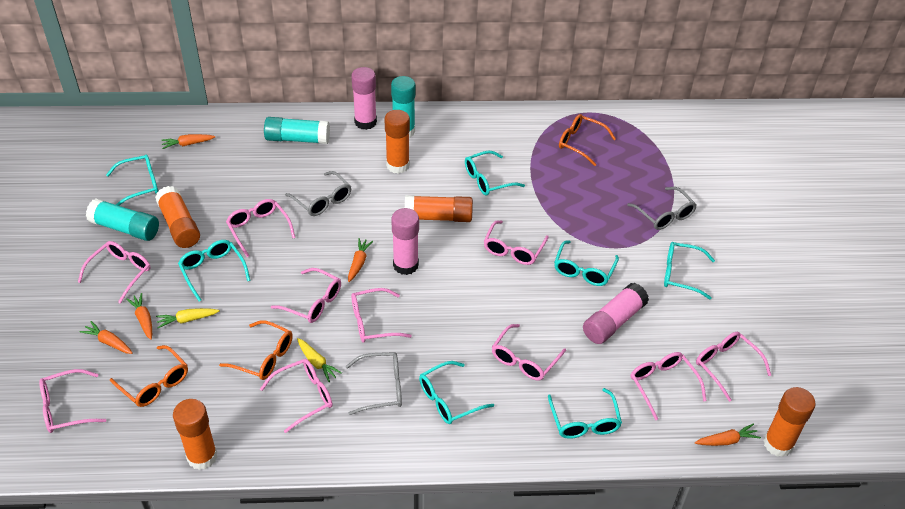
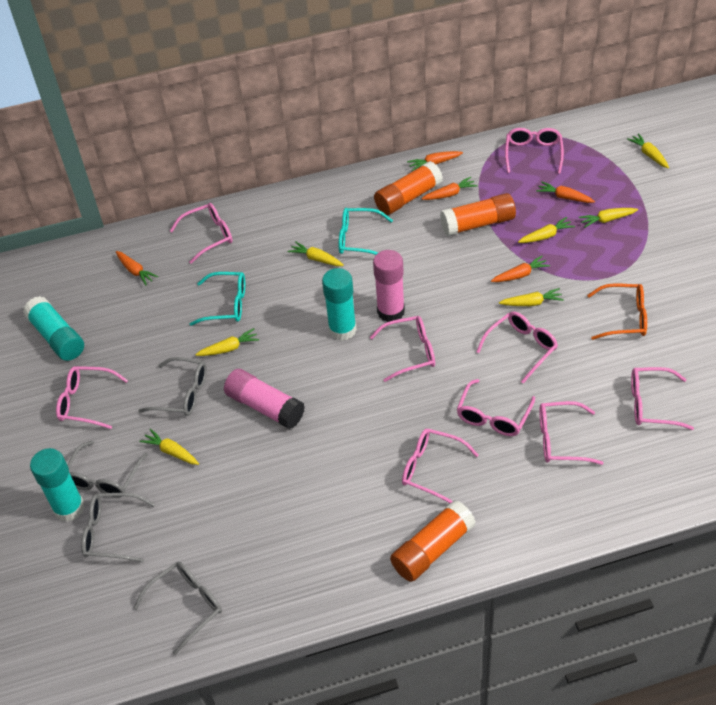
grey glasses: 3 -> 4
orange glasses: 3 -> 1
orange glue stick: 5 -> 3
pink glasses: 10 -> 9
pink glue stick: 3 -> 2
turquoise glasses: 7 -> 2
yellow carrot: 2 -> 7

